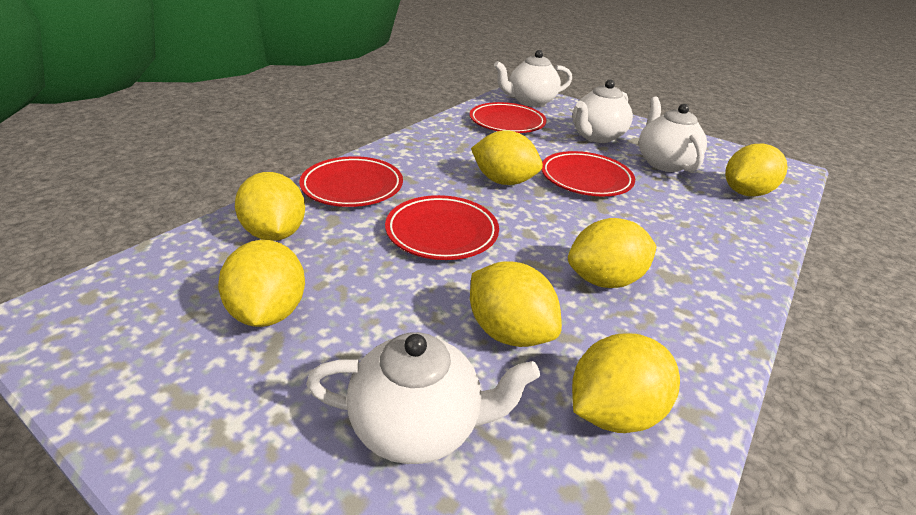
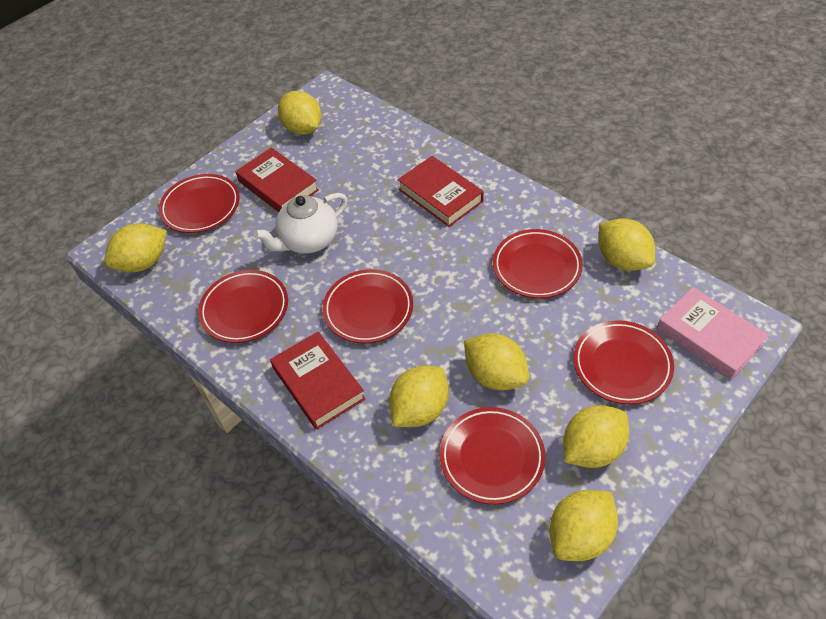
pink book: 0 -> 1
red book: 0 -> 3
red plate: 4 -> 6
white teapot: 4 -> 1

